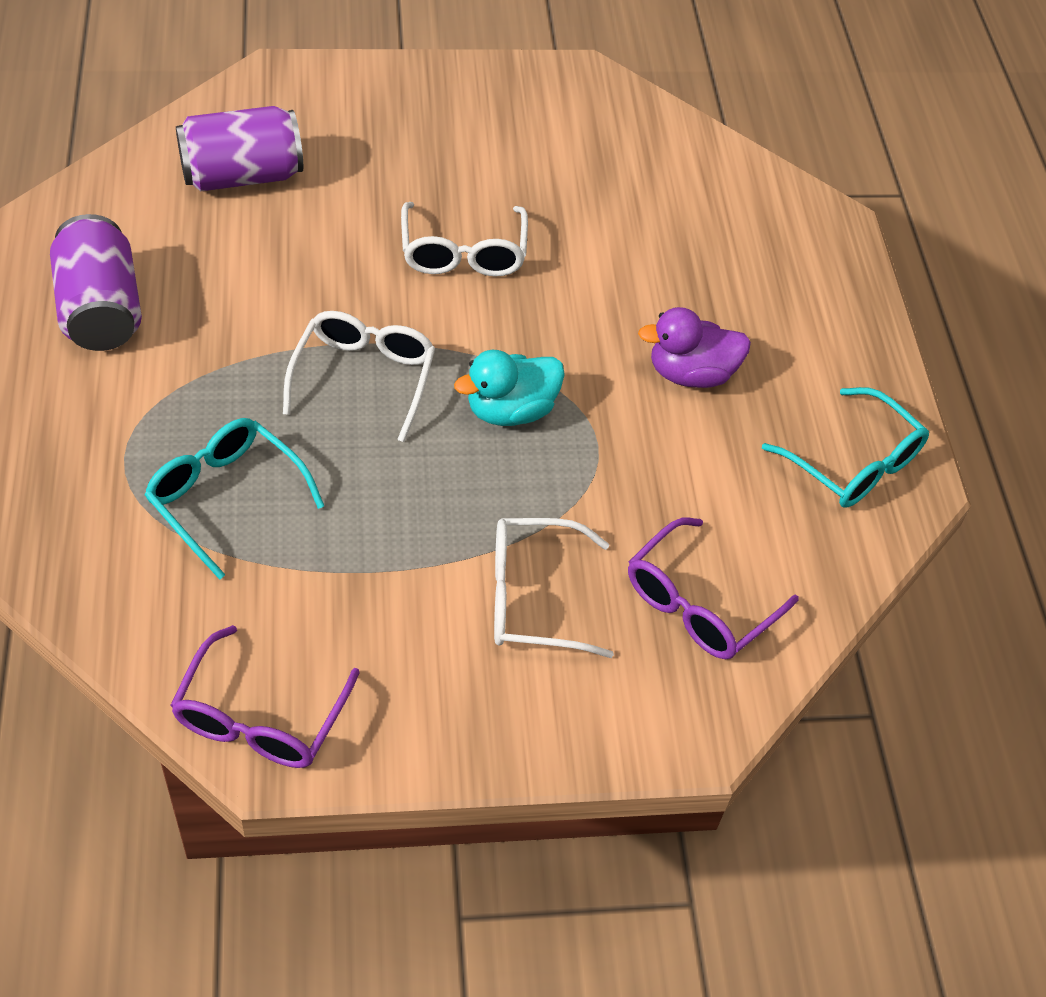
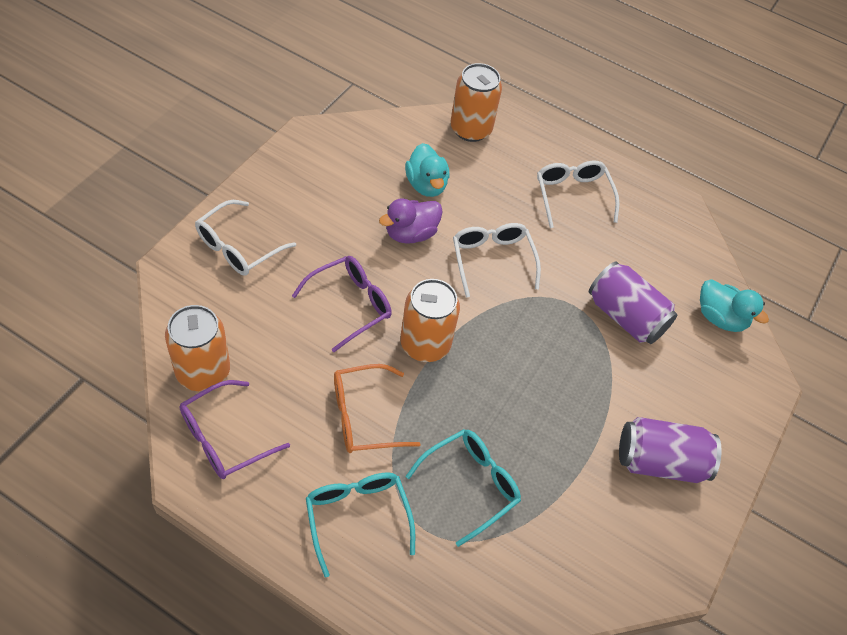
orange can: 0 -> 3
orange glasses: 0 -> 1
turquoise duck: 1 -> 2

